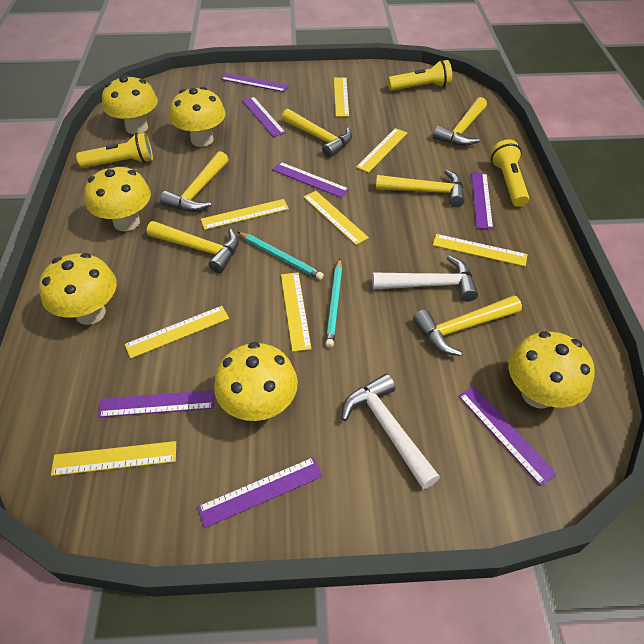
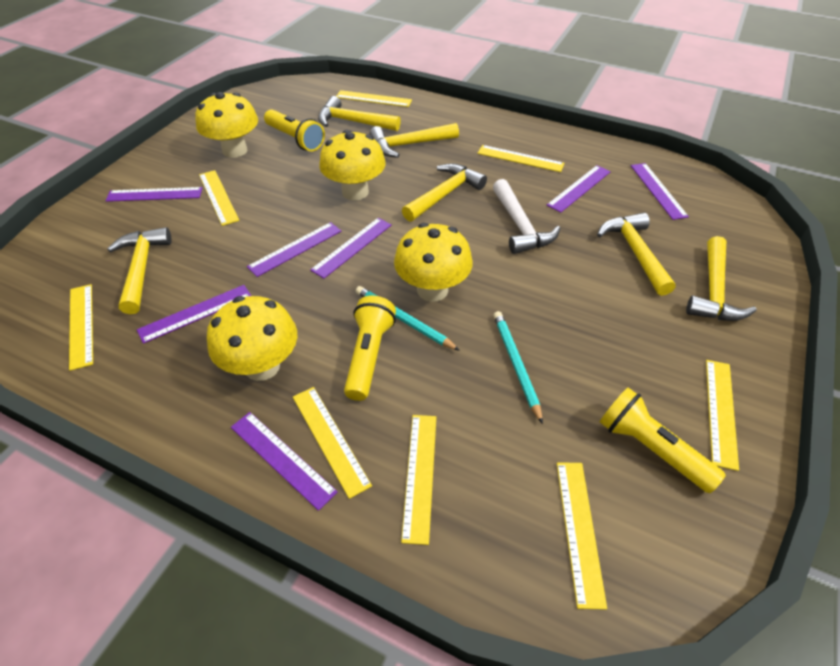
white hammer: 2 -> 1
yellow mushroom: 6 -> 4

